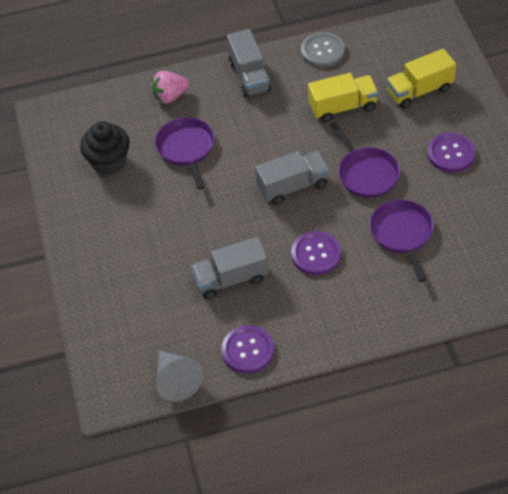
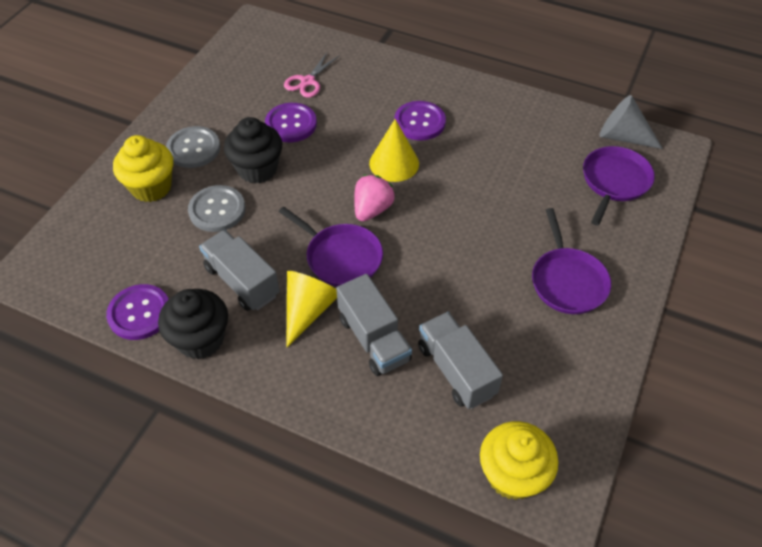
black cupcake: 1 -> 2
grey button: 1 -> 2
pink scissors: 0 -> 1
yellow cone: 0 -> 2
yellow cupcake: 0 -> 2
yellow truck: 2 -> 0

